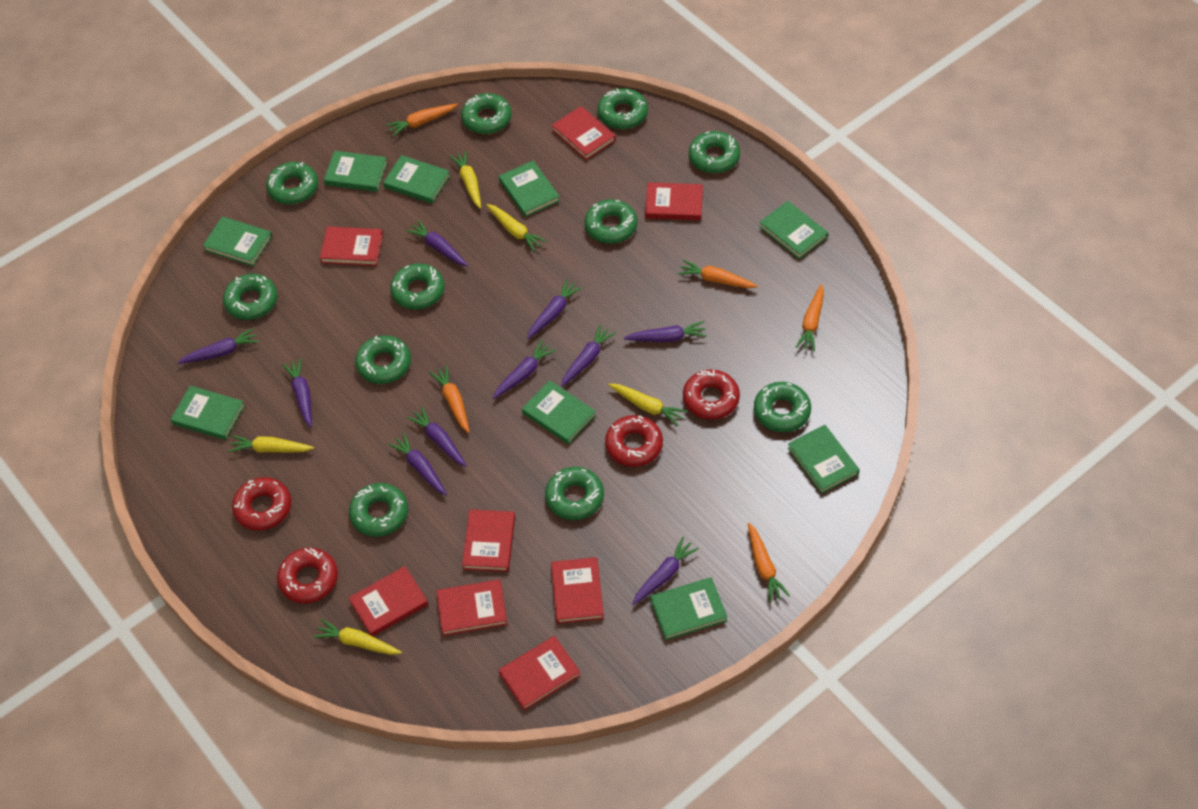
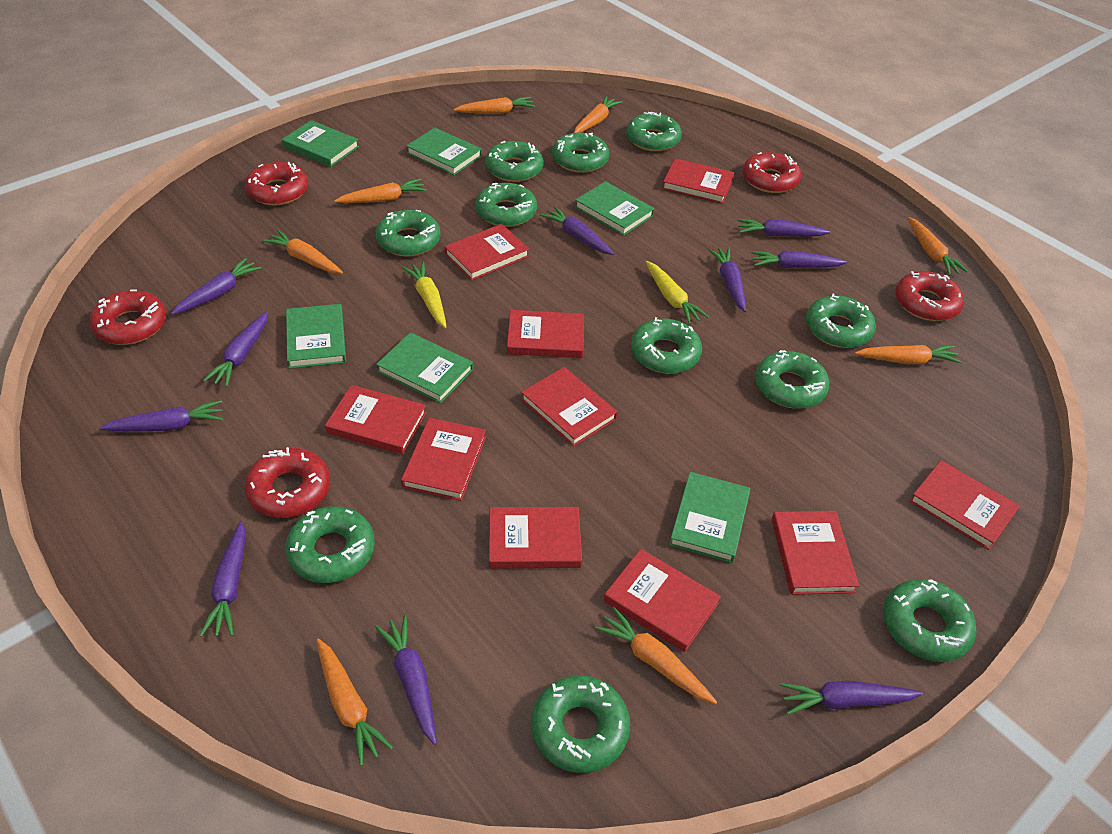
green book: 9 -> 6
orange carrot: 5 -> 8
red book: 8 -> 10
red donut: 4 -> 5
yellow carrot: 5 -> 2

